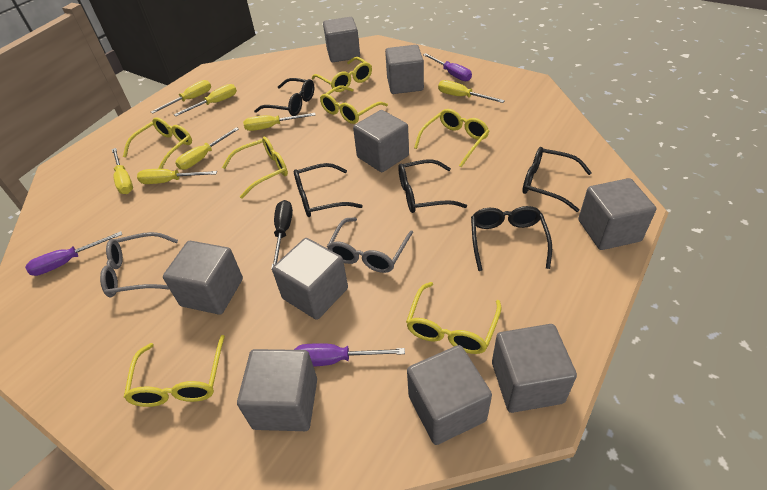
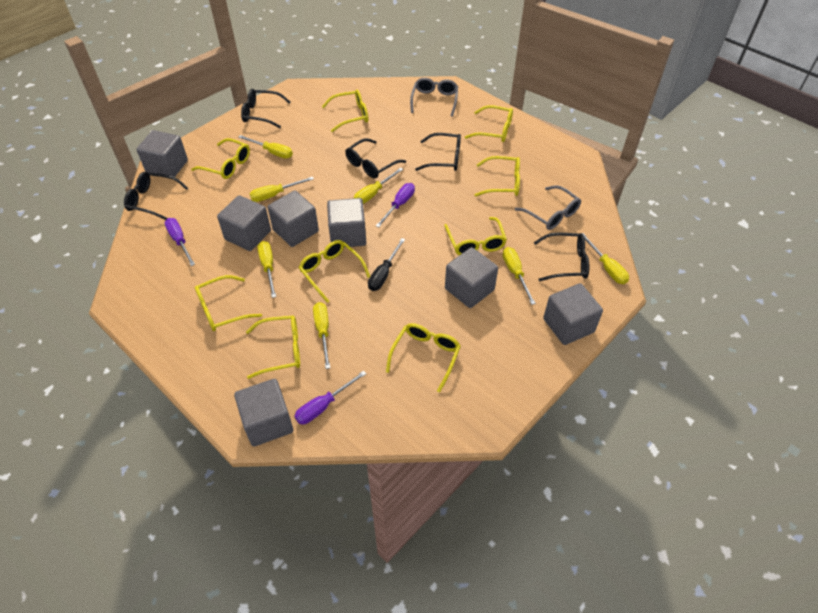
grey cube: 9 -> 7
yellow glasses: 7 -> 9

